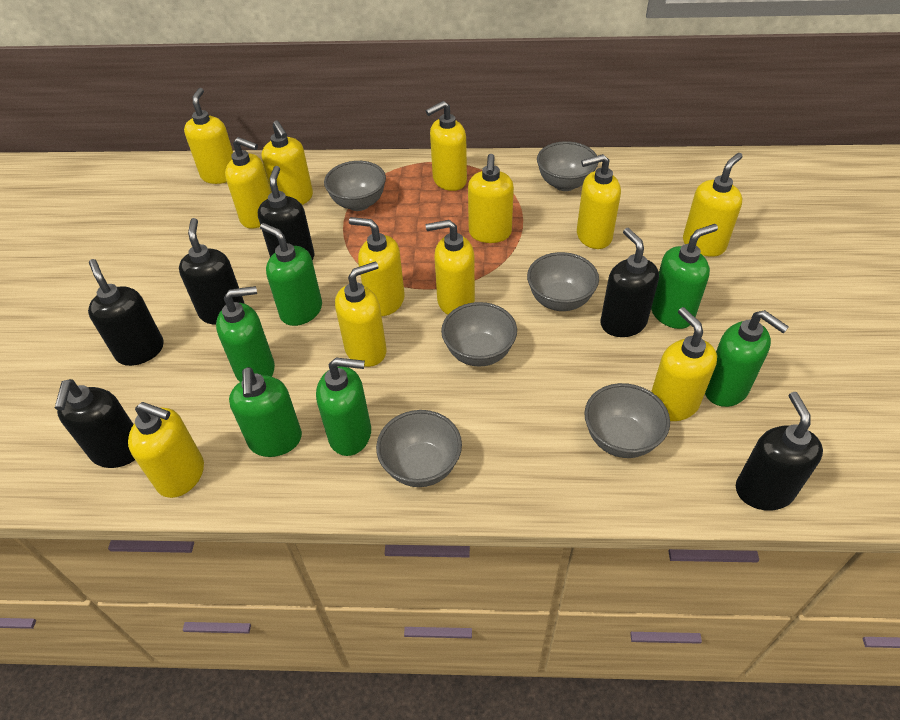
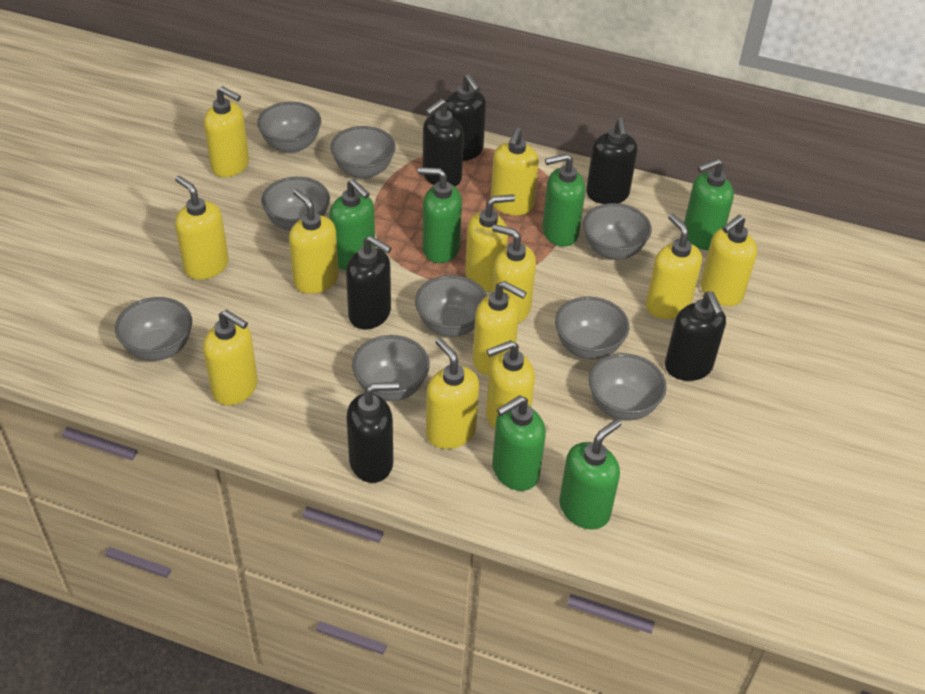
grey bowl: 6 -> 9

